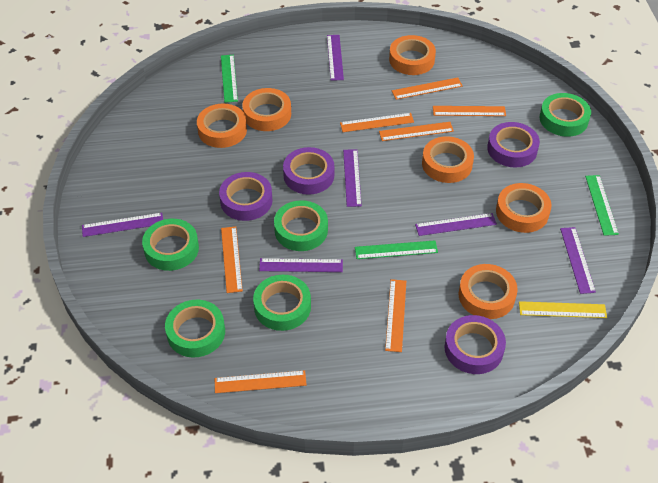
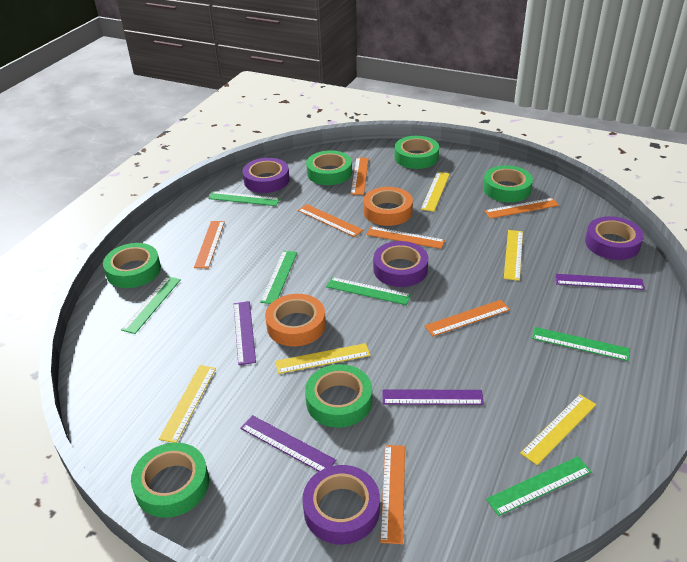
green ruler: 3 -> 6
green tape: 5 -> 6
orange tape: 6 -> 2
purple ruler: 6 -> 4
yellow ruler: 1 -> 5

